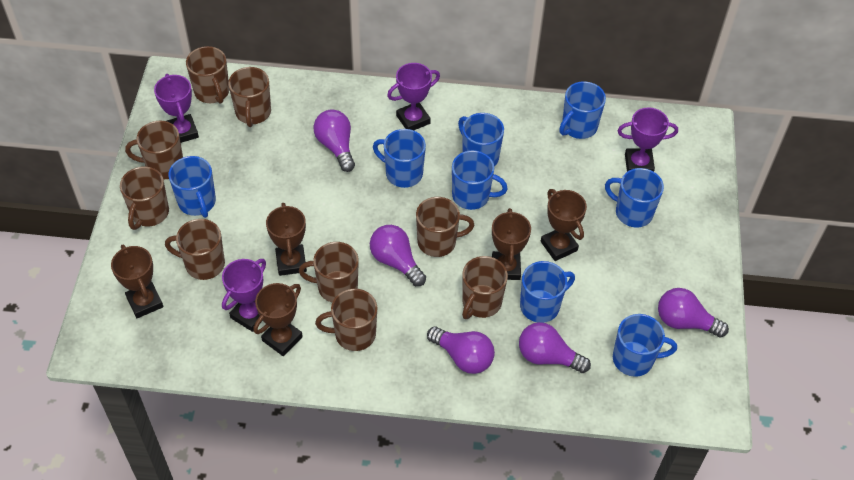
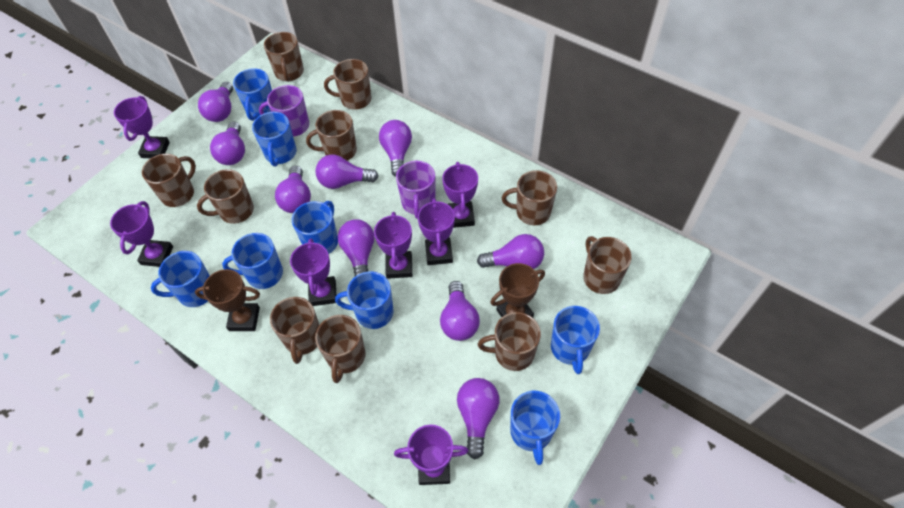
brown mug: 9 -> 10
brown trophy: 5 -> 2
purple light bulb: 5 -> 9
purple mug: 0 -> 2
purple trophy: 4 -> 7

